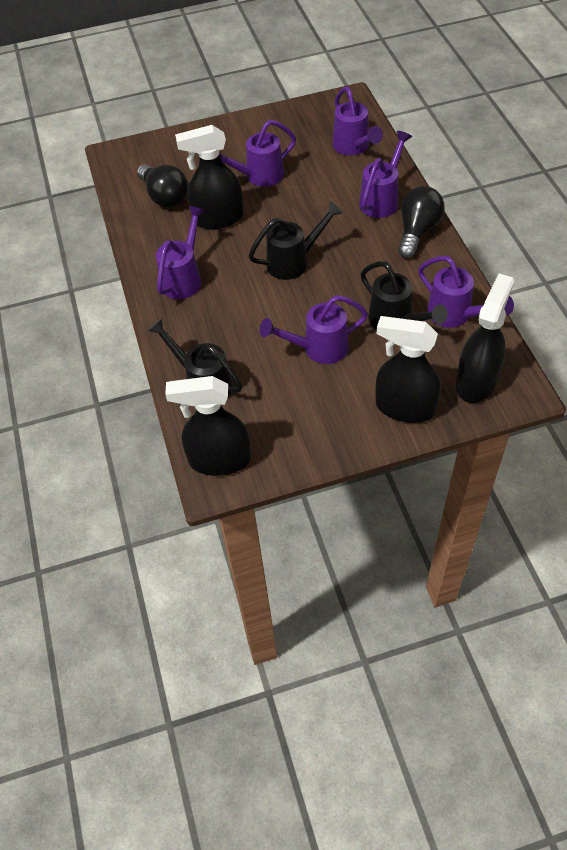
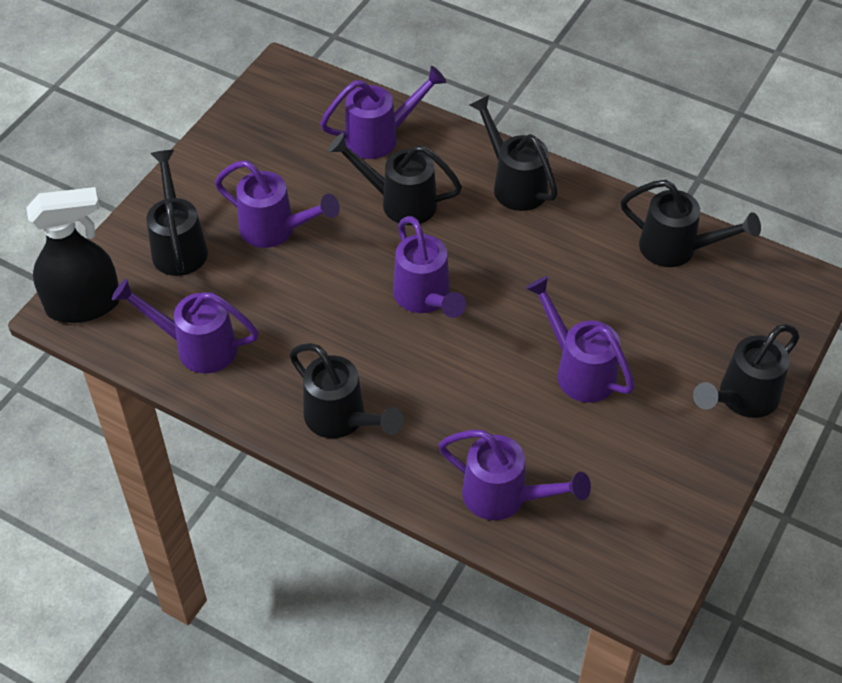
black light bulb: 2 -> 0
black spray bottle: 4 -> 1
black watering can: 3 -> 6

